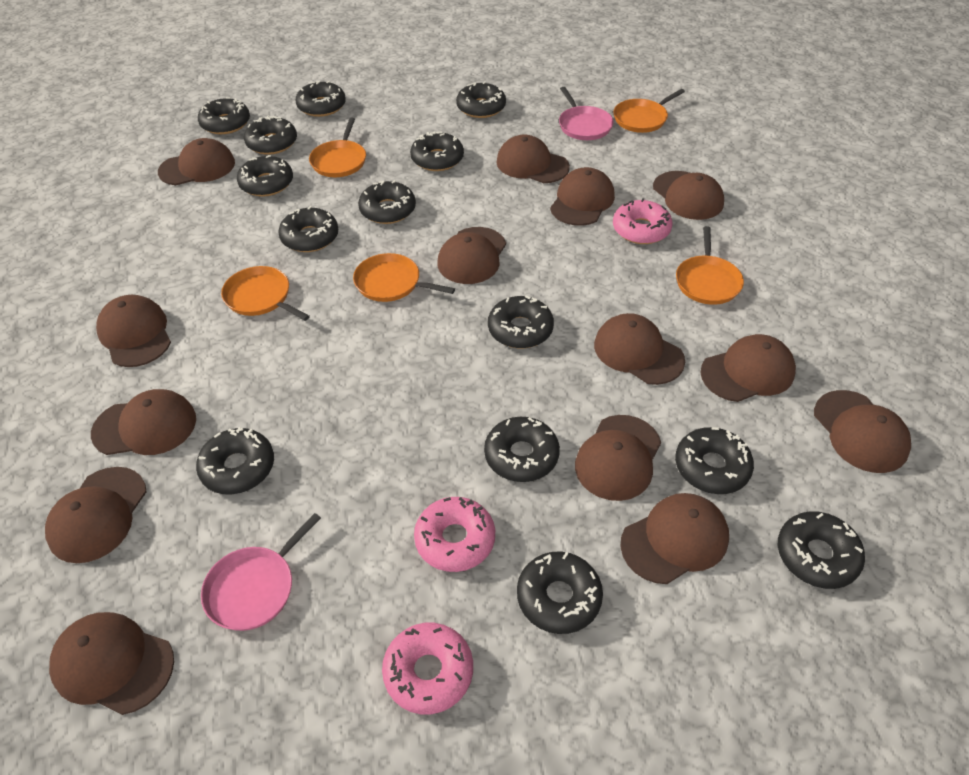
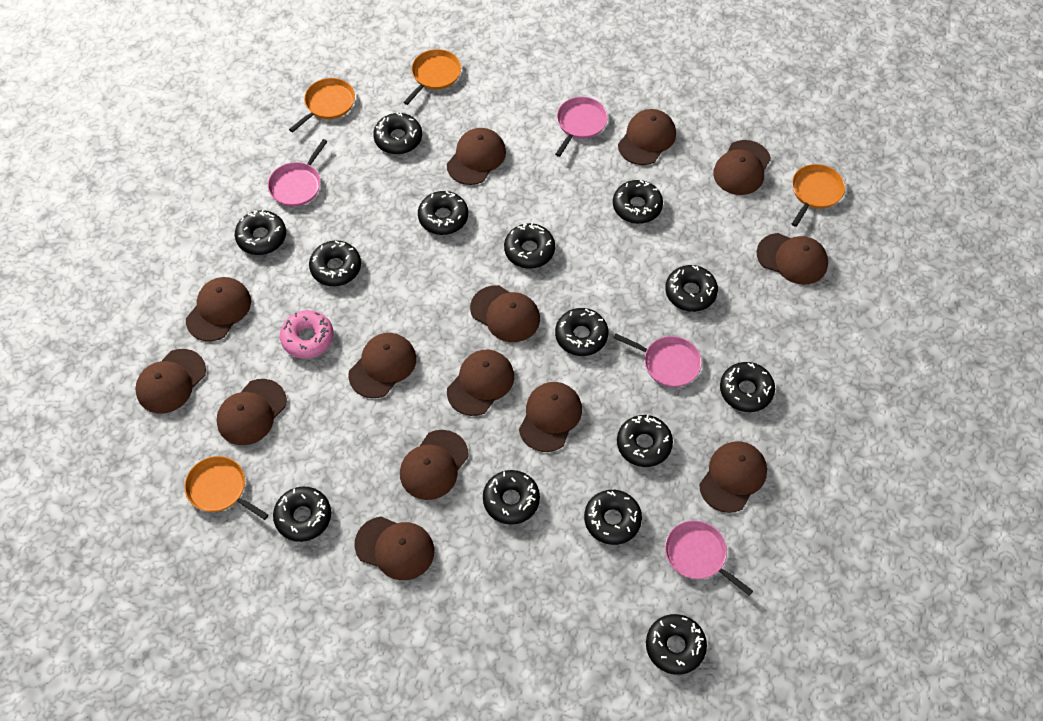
orange pan: 5 -> 4
pink donut: 3 -> 1
pink pan: 2 -> 4

